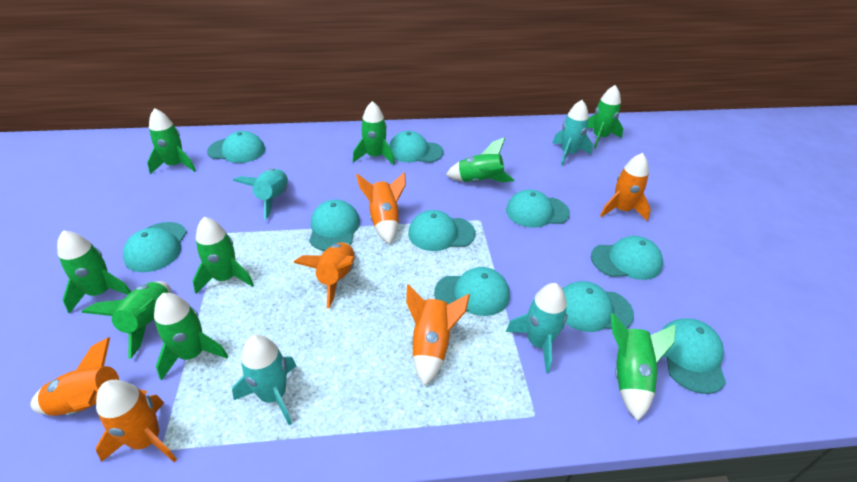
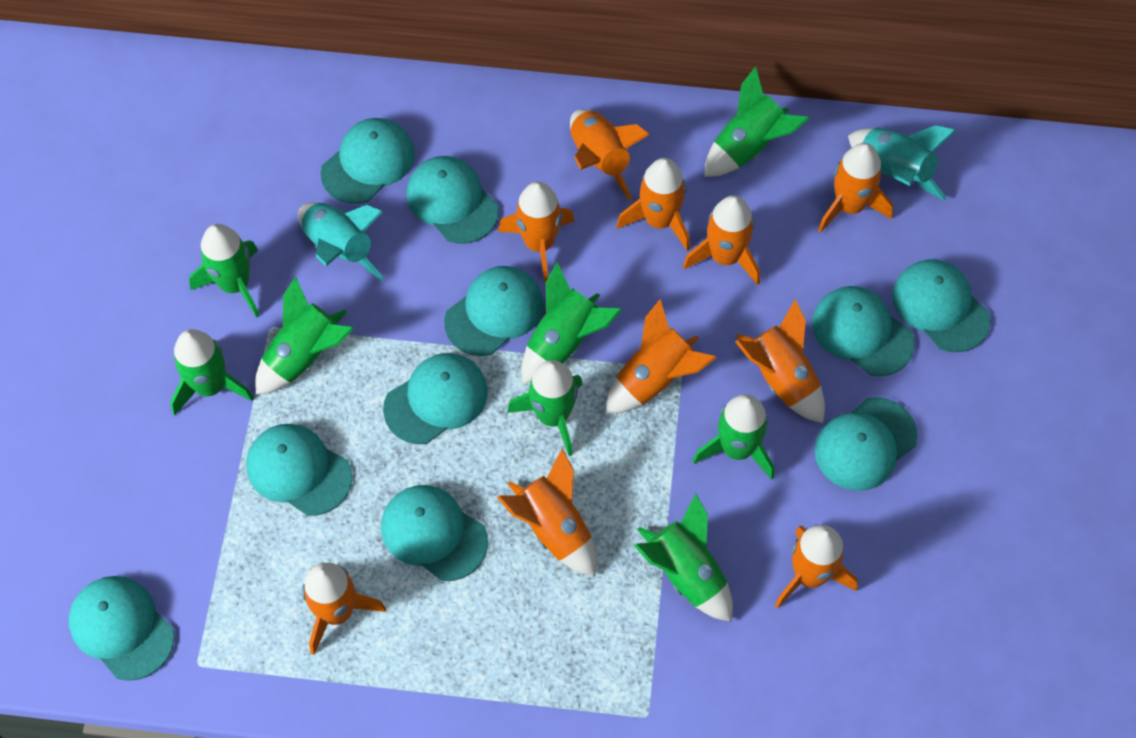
green rocket: 9 -> 8
orange rocket: 6 -> 10
turquoise rocket: 4 -> 2

